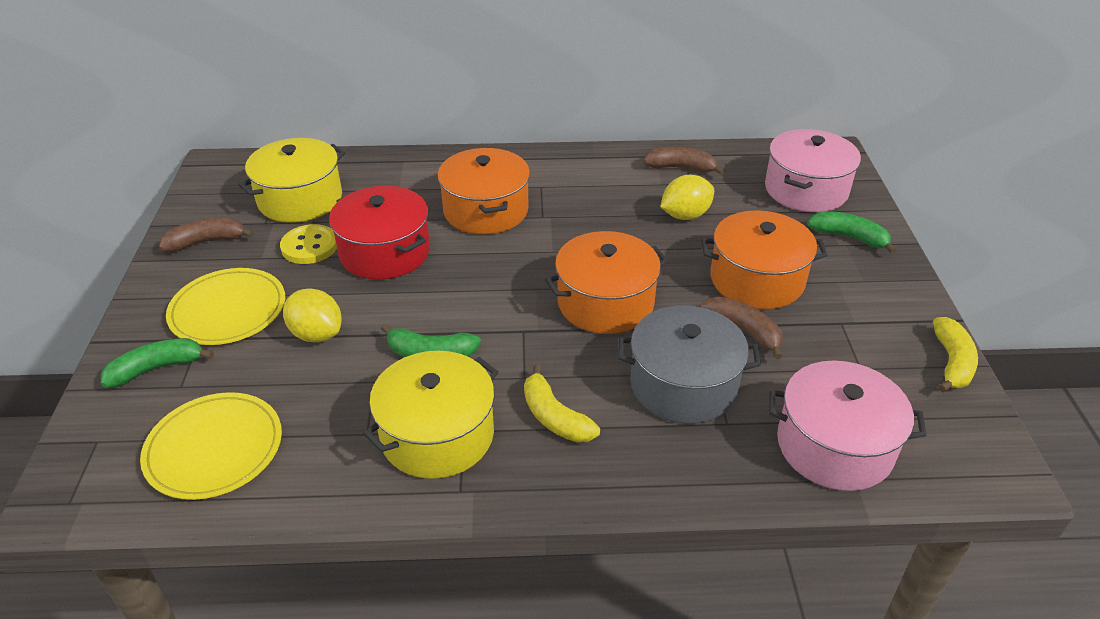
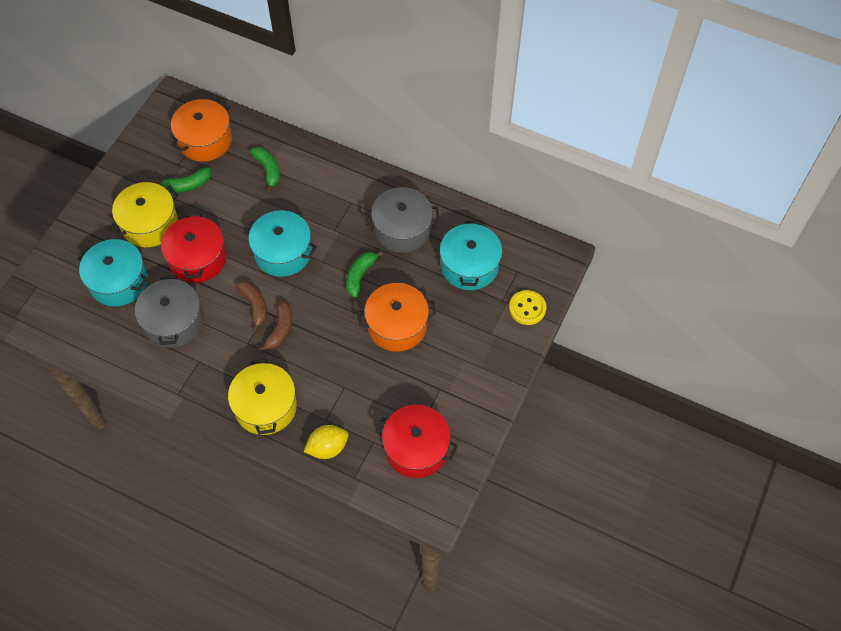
brown banana: 3 -> 2
grey pot: 1 -> 2
orange pot: 3 -> 2
pink pot: 2 -> 0
red pot: 1 -> 2
turquoise pot: 0 -> 3
yellow banana: 2 -> 0
yellow lemon: 2 -> 1
yellow plate: 2 -> 0

